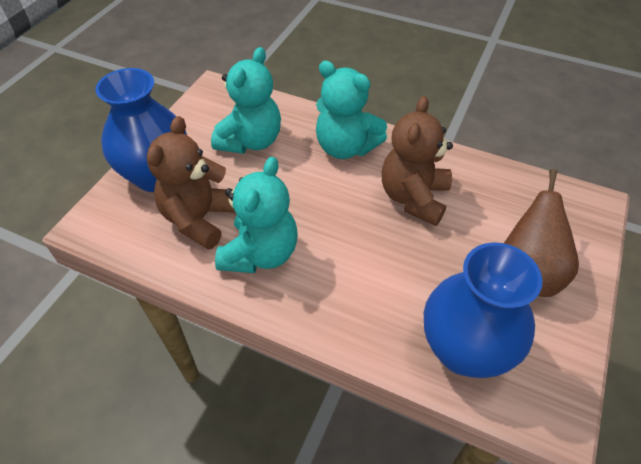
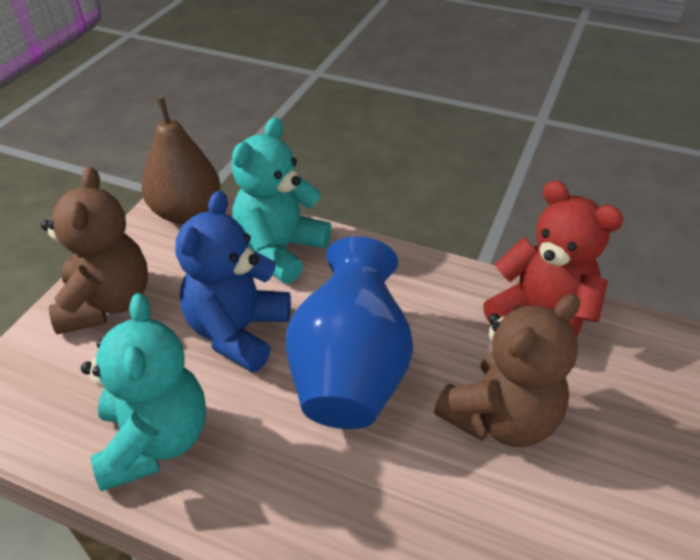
blue teddy bear: 0 -> 1
blue vase: 2 -> 1
red teddy bear: 0 -> 1
turquoise teddy bear: 3 -> 2

